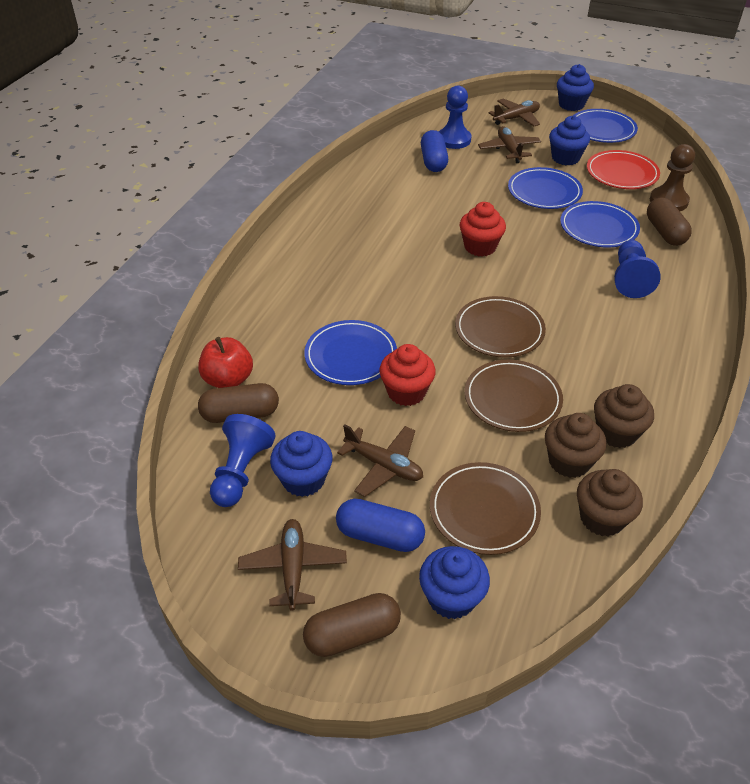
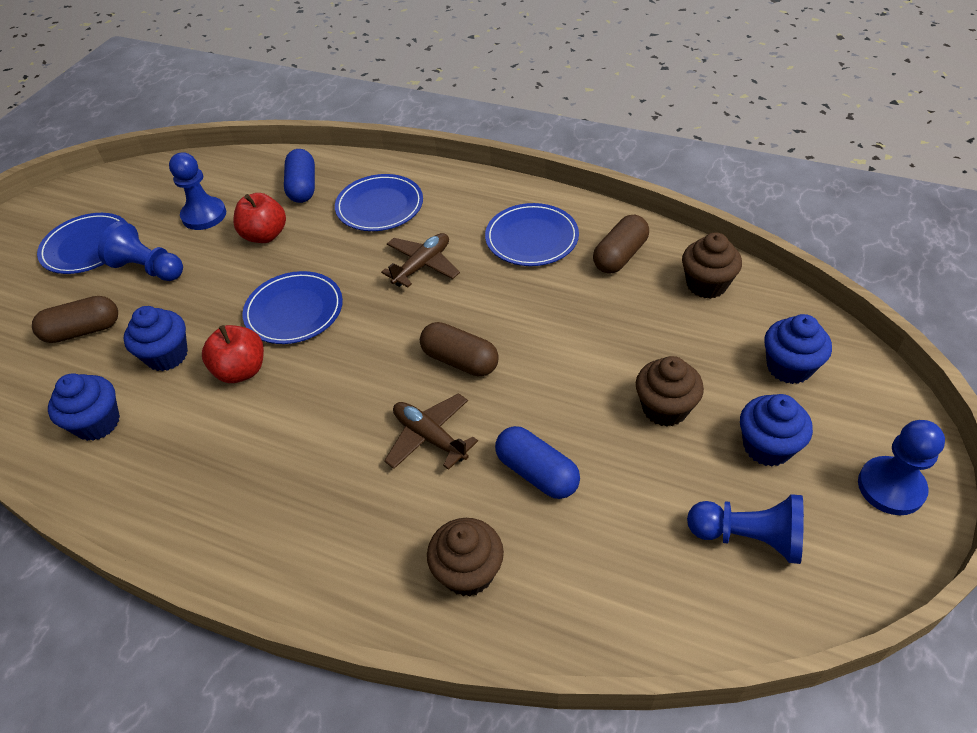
blue pawn: 3 -> 4
brown pawn: 1 -> 0
brown plane: 4 -> 2
brown plate: 3 -> 0
red apple: 1 -> 2
red cupcake: 2 -> 0
red plate: 1 -> 0

